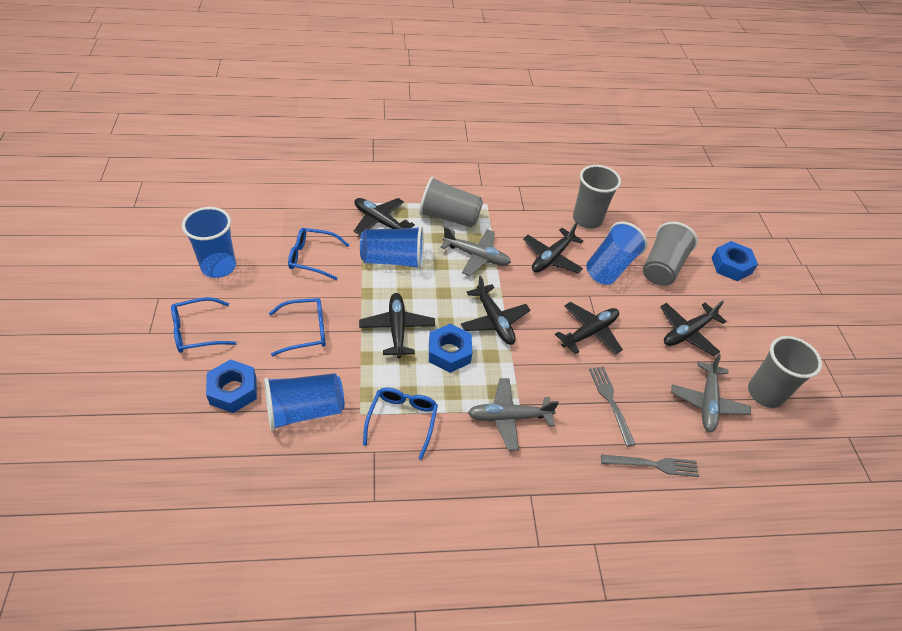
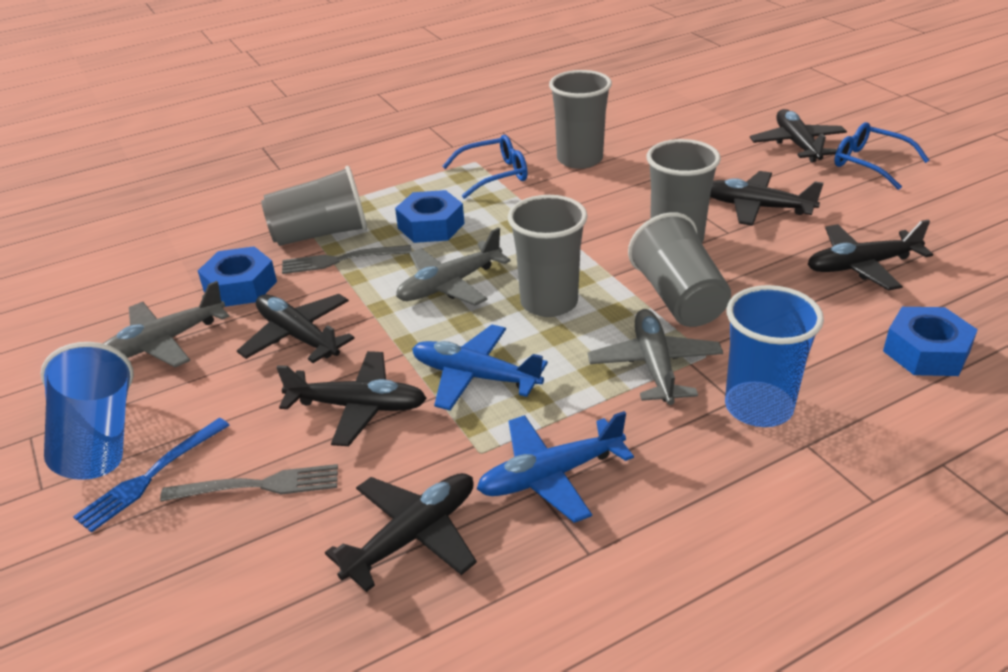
blue cup: 4 -> 2
blue fork: 0 -> 1
blue glasses: 4 -> 2
blue plane: 0 -> 2
grey cup: 4 -> 5

